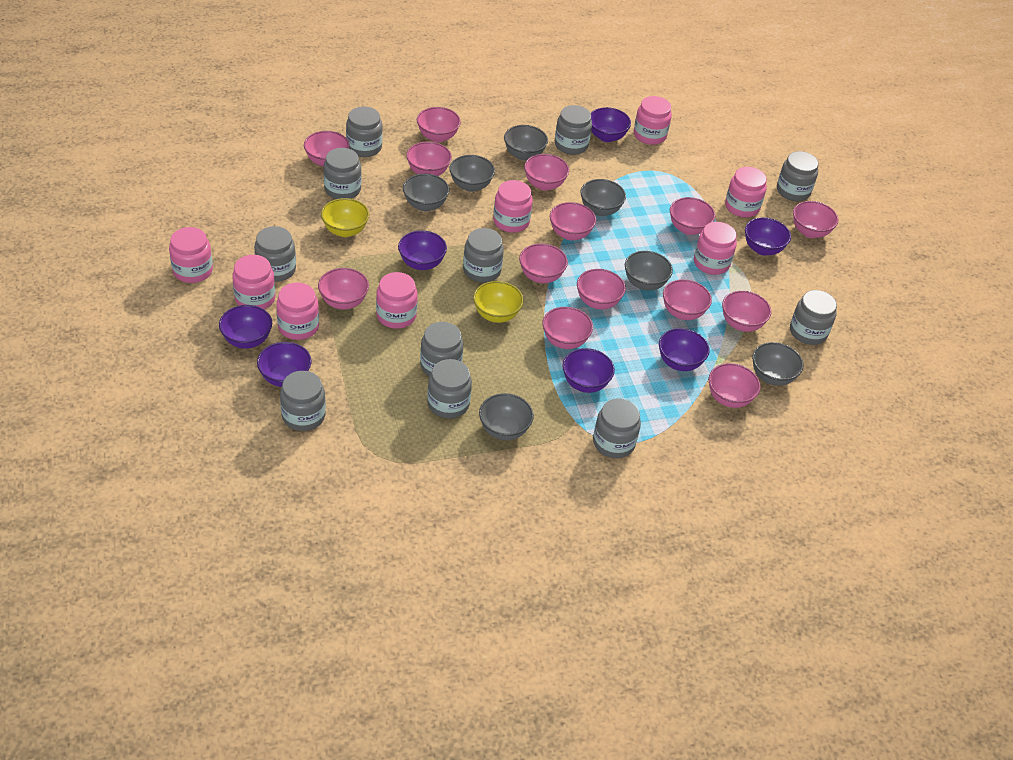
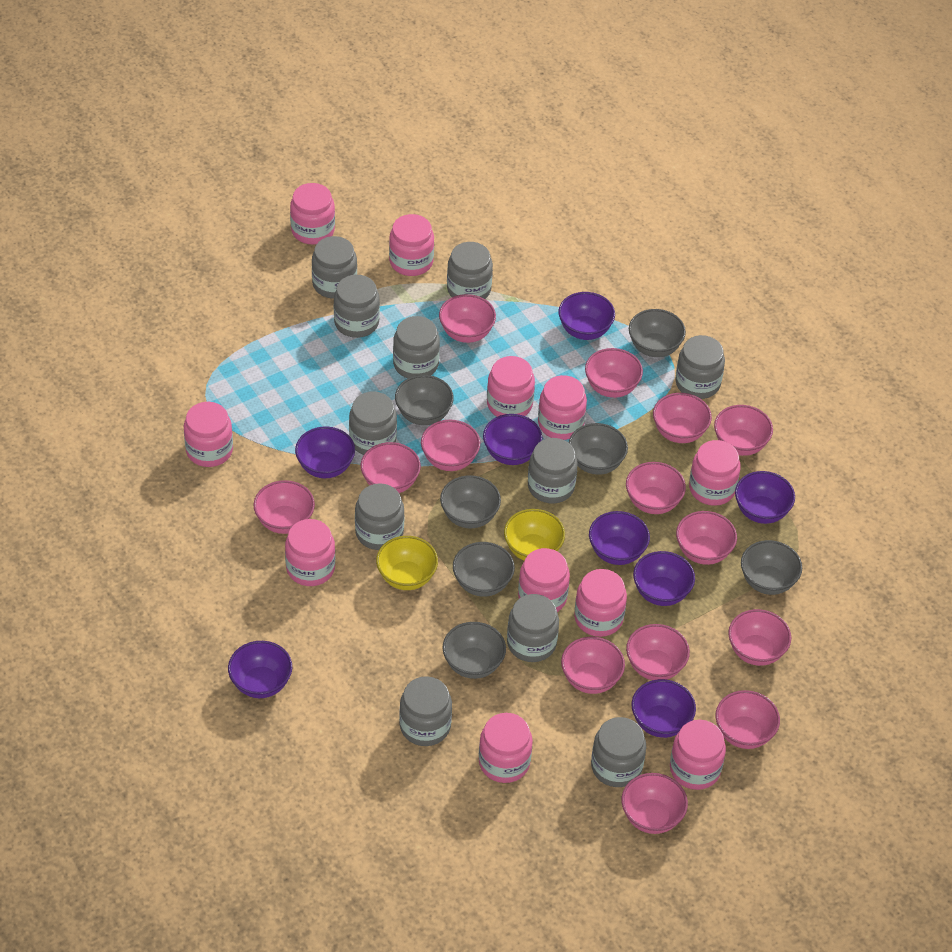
pink jar: 8 -> 11
purple bowl: 7 -> 8

